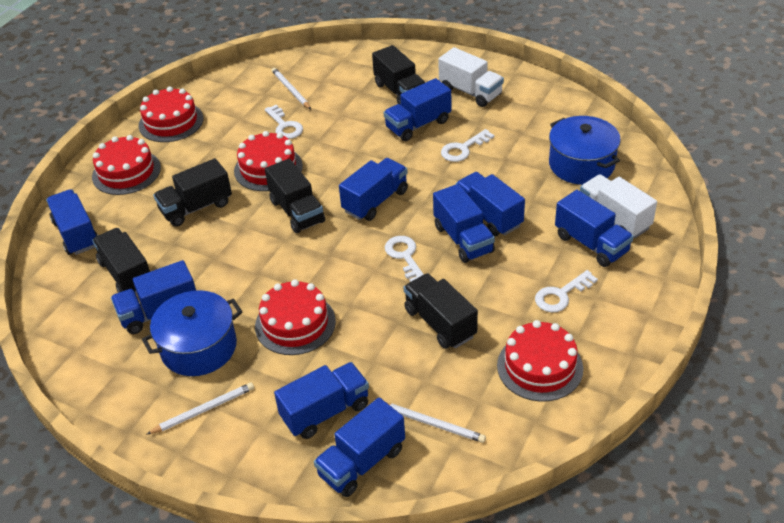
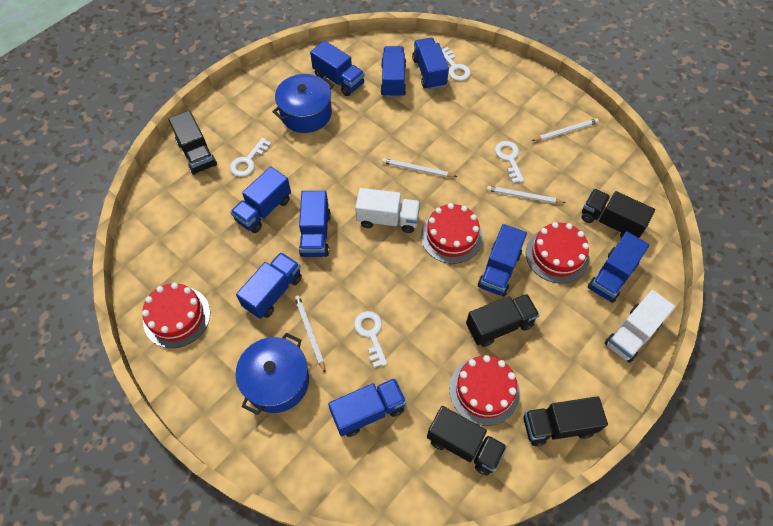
red cake: 5 -> 4
white pencil: 3 -> 4

